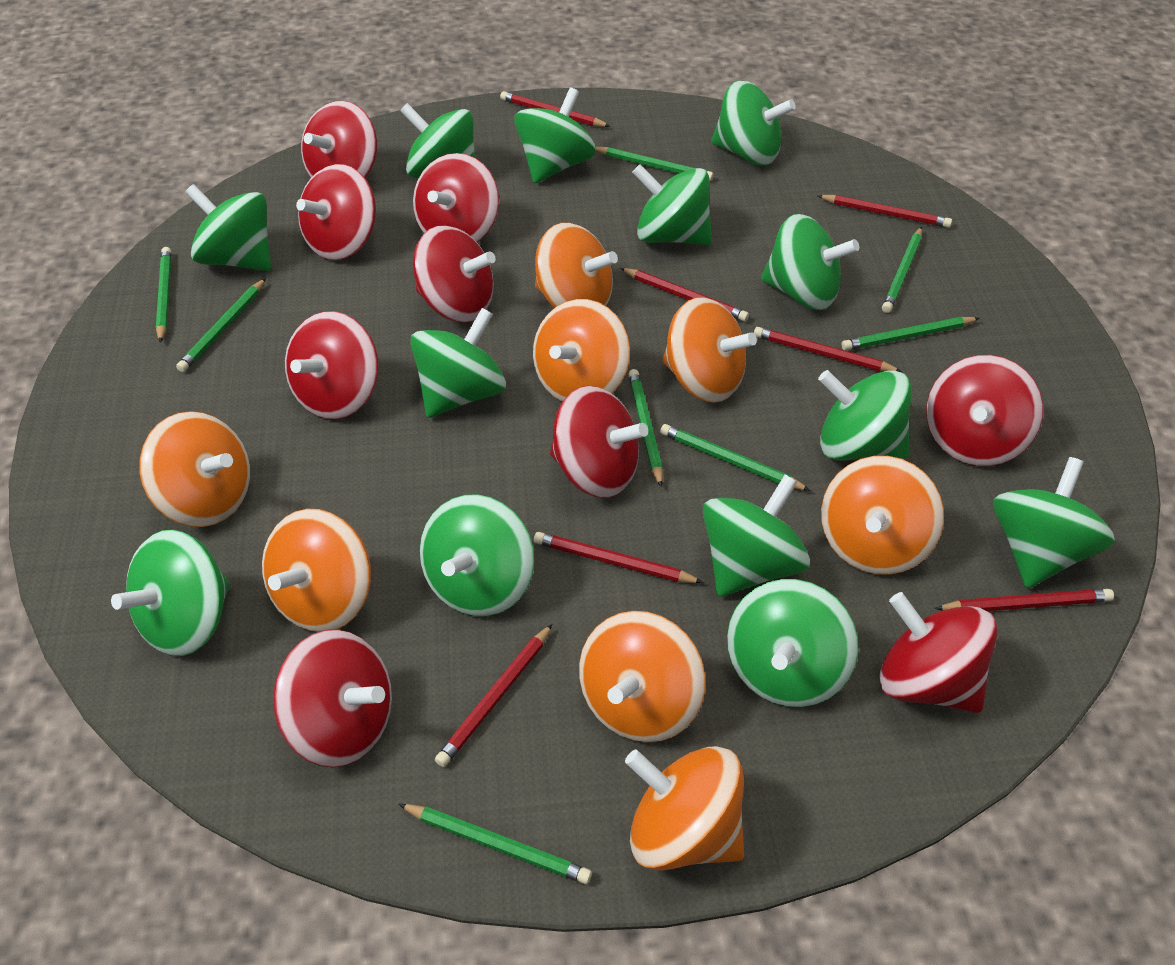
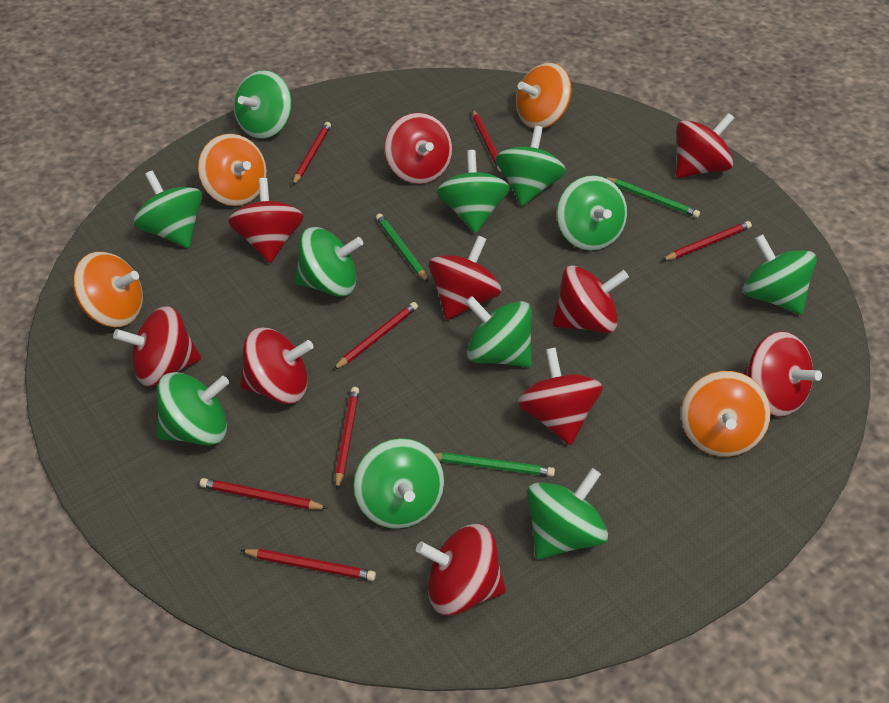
green pencil: 8 -> 3
green spinning top: 13 -> 11
orange spinning top: 8 -> 4
red spinning top: 9 -> 10

